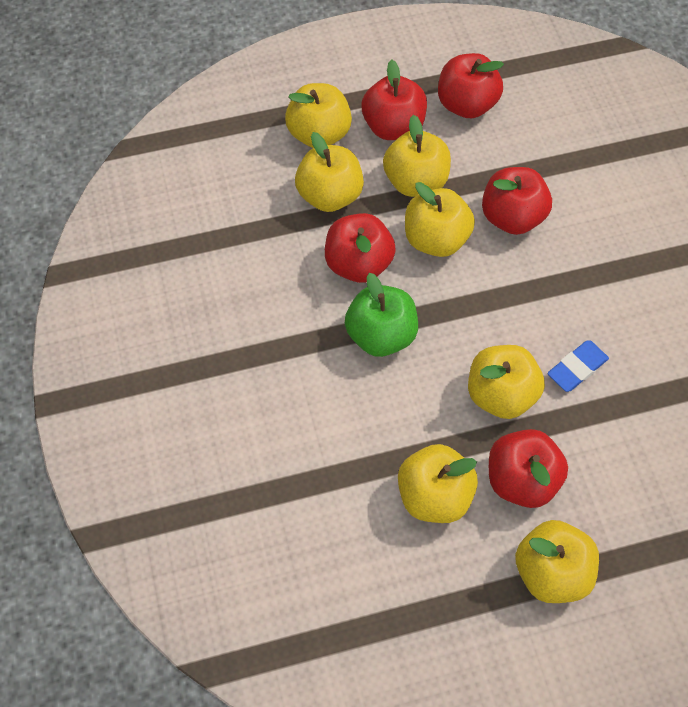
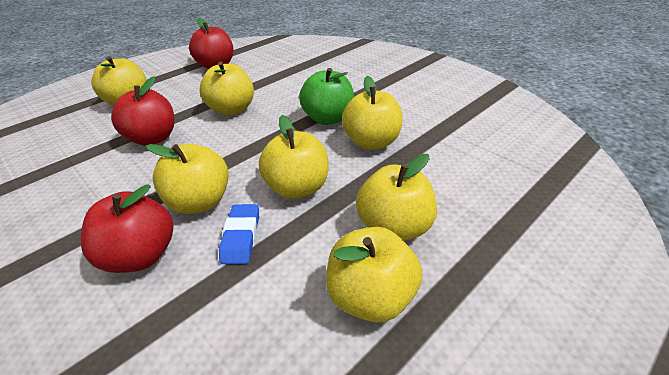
red apple: 5 -> 3

